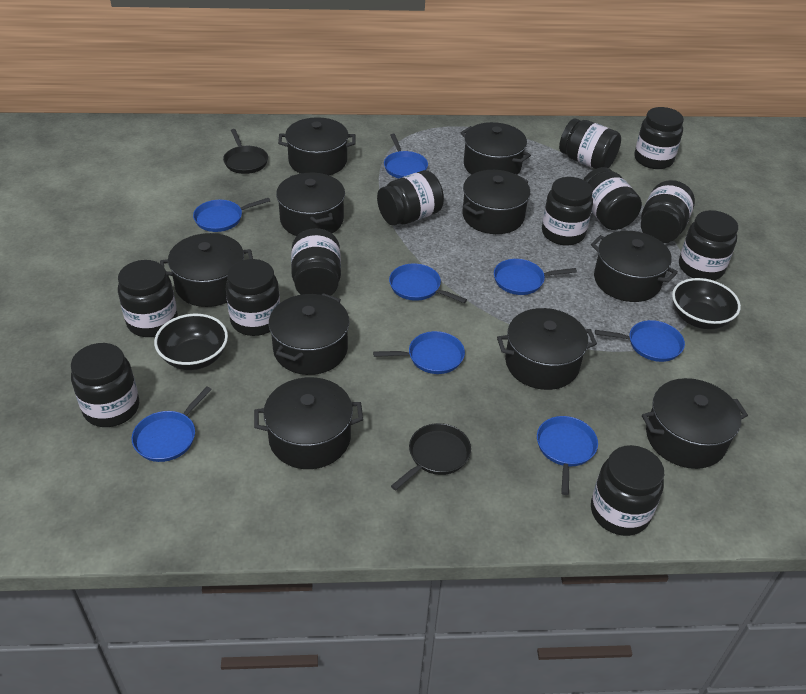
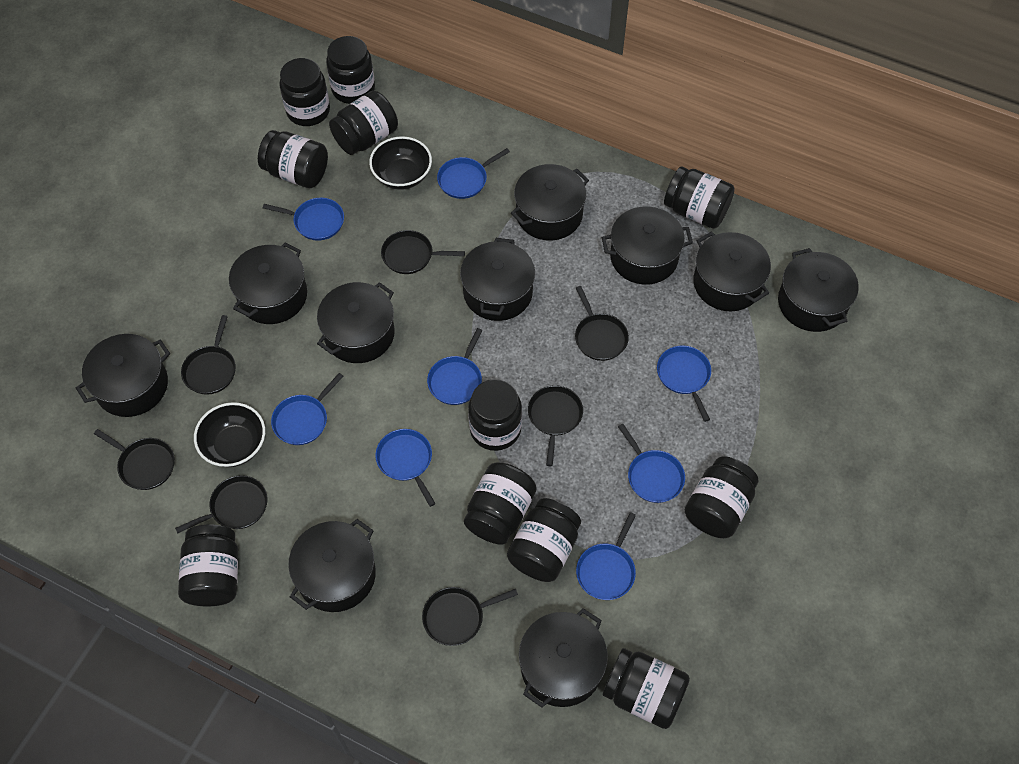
black jar: 12 -> 11
black pan: 2 -> 7

